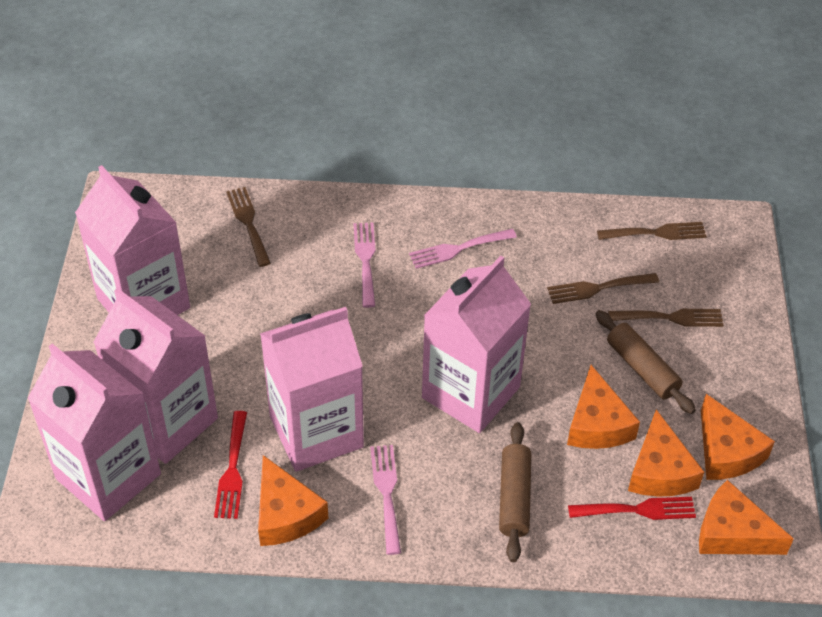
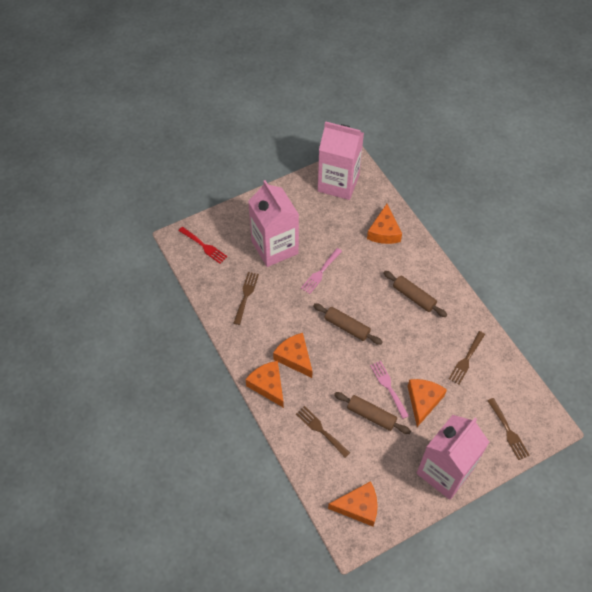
brown rolling pin: 2 -> 3
pink carton: 5 -> 3
pink fork: 3 -> 2
red fork: 2 -> 1

